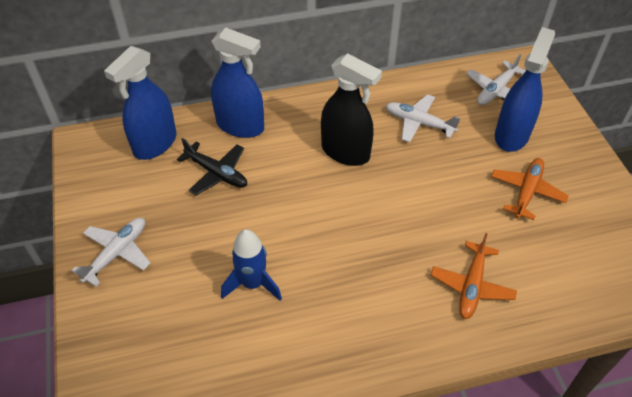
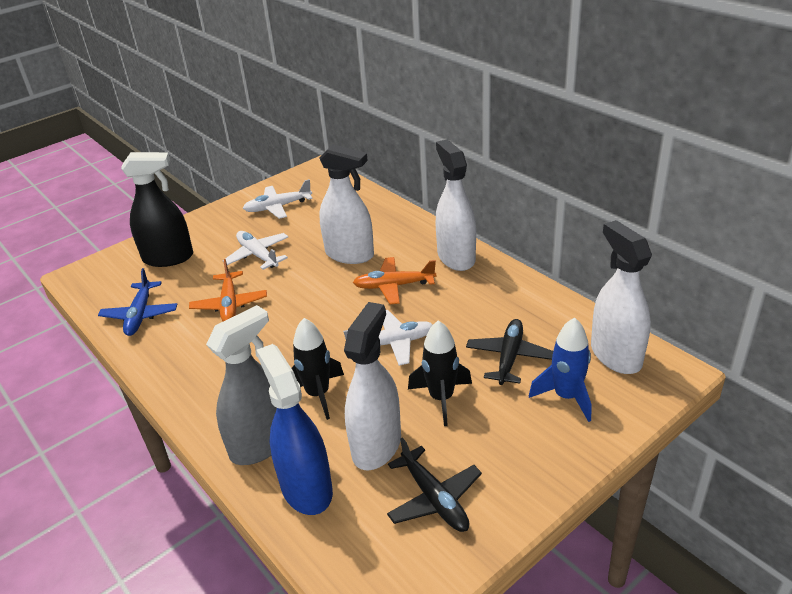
black plane: 1 -> 2
black rocket: 0 -> 2
blue plane: 0 -> 1
blue spray bottle: 3 -> 1
grey spray bottle: 0 -> 1
white spray bottle: 0 -> 4

